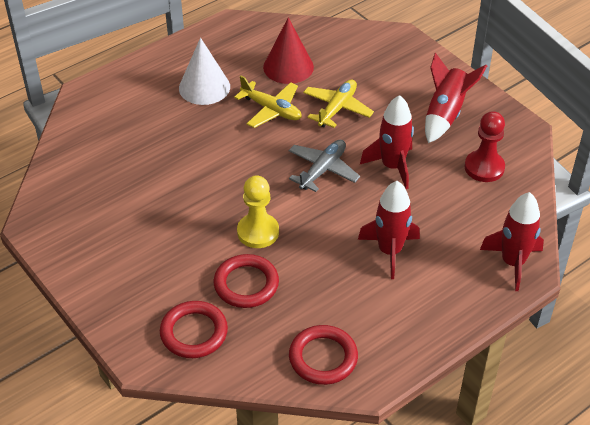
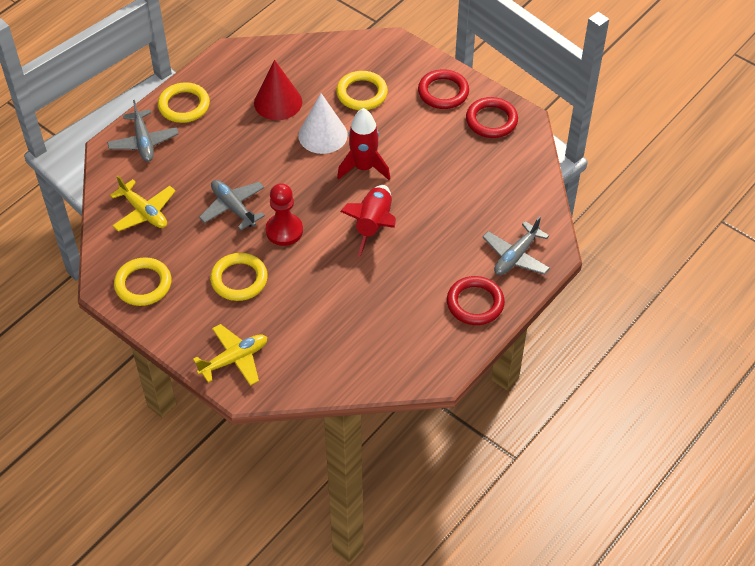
grey plane: 1 -> 3
red rocket: 4 -> 2
yellow pawn: 1 -> 0
yellow ring: 0 -> 4

